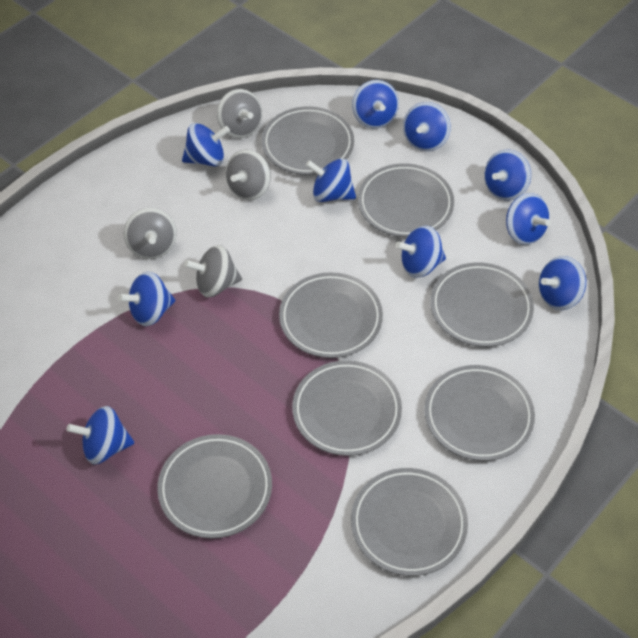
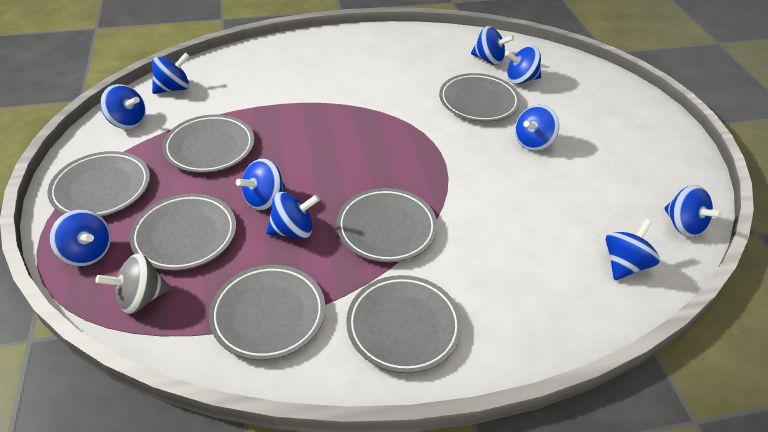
grey plate: 8 -> 7
grey spinning top: 4 -> 1

